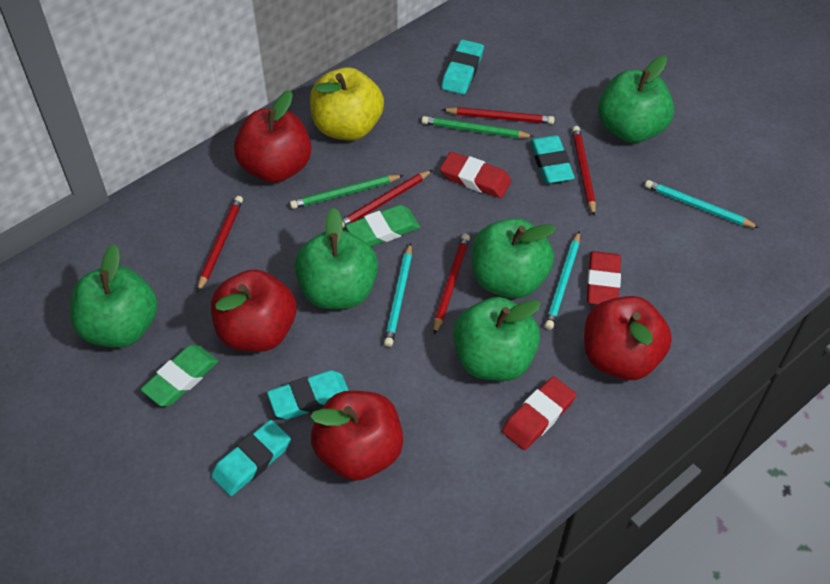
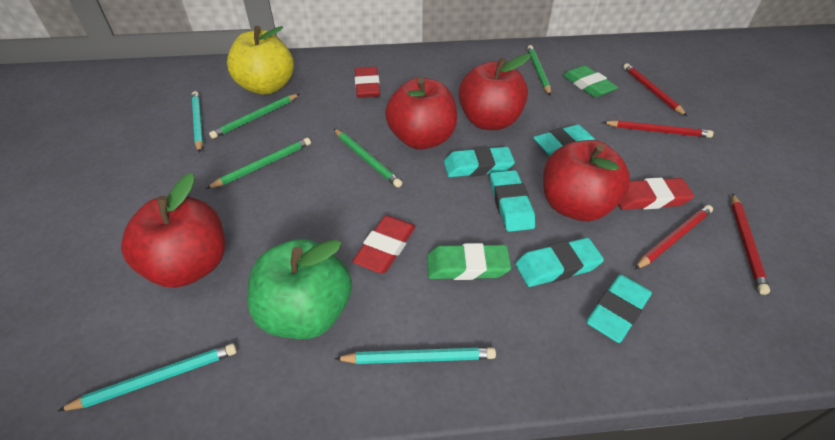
green apple: 5 -> 1
green pencil: 2 -> 4
red pencil: 5 -> 4
turquoise eraser: 4 -> 5

